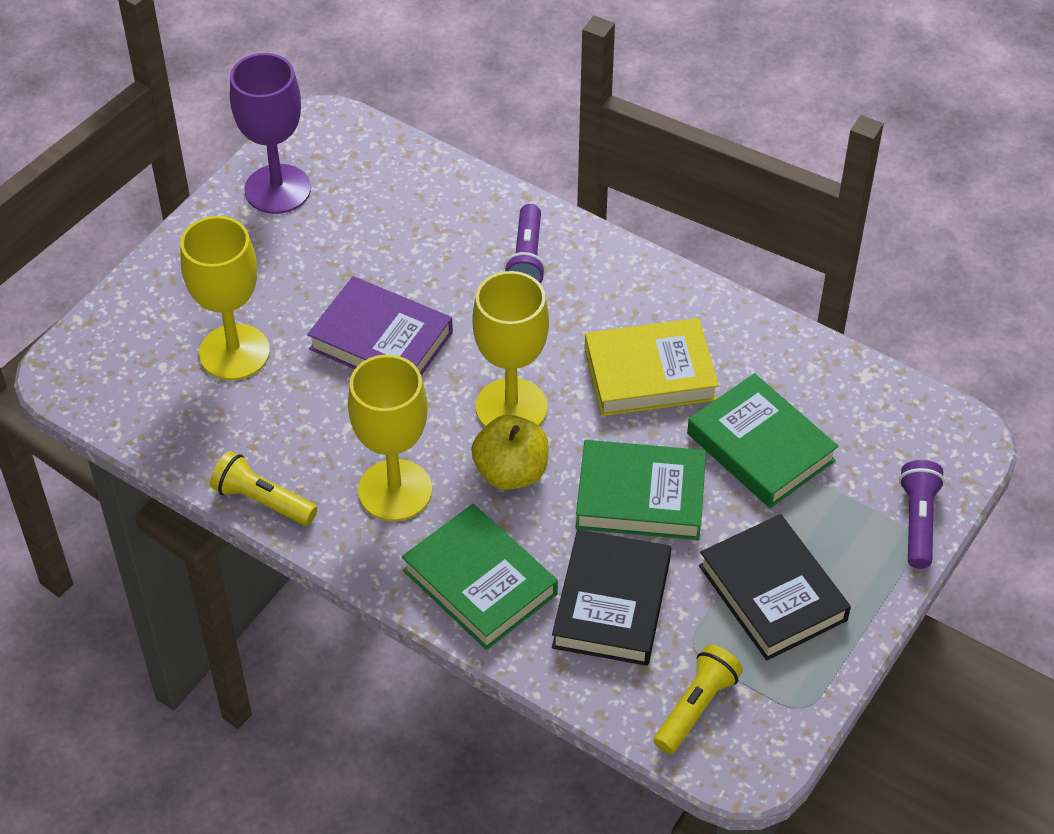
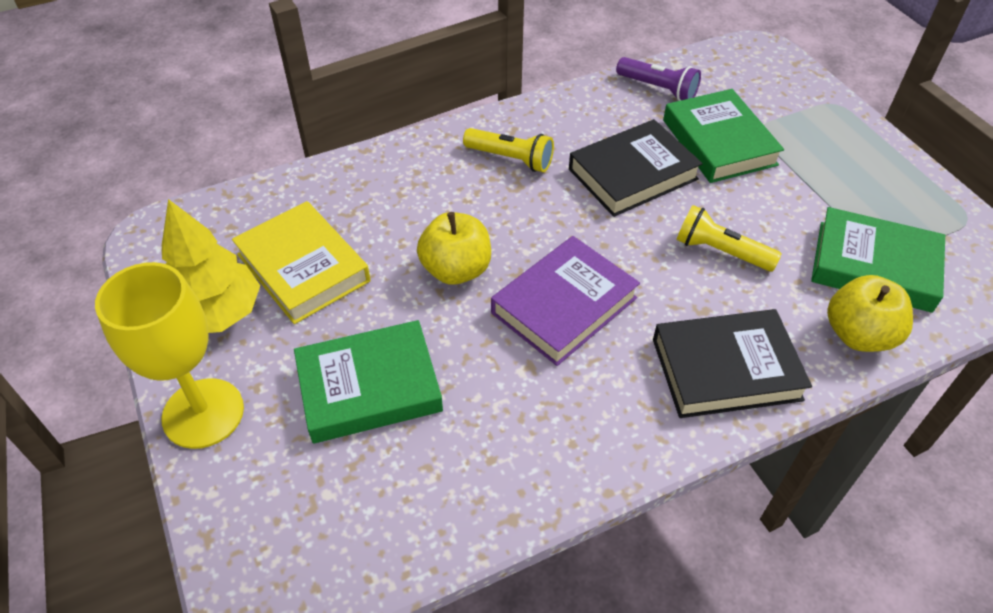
purple flashlight: 2 -> 1
purple goblet: 1 -> 0
yellow apple: 1 -> 2
yellow goblet: 3 -> 1
yellow tree: 0 -> 1

